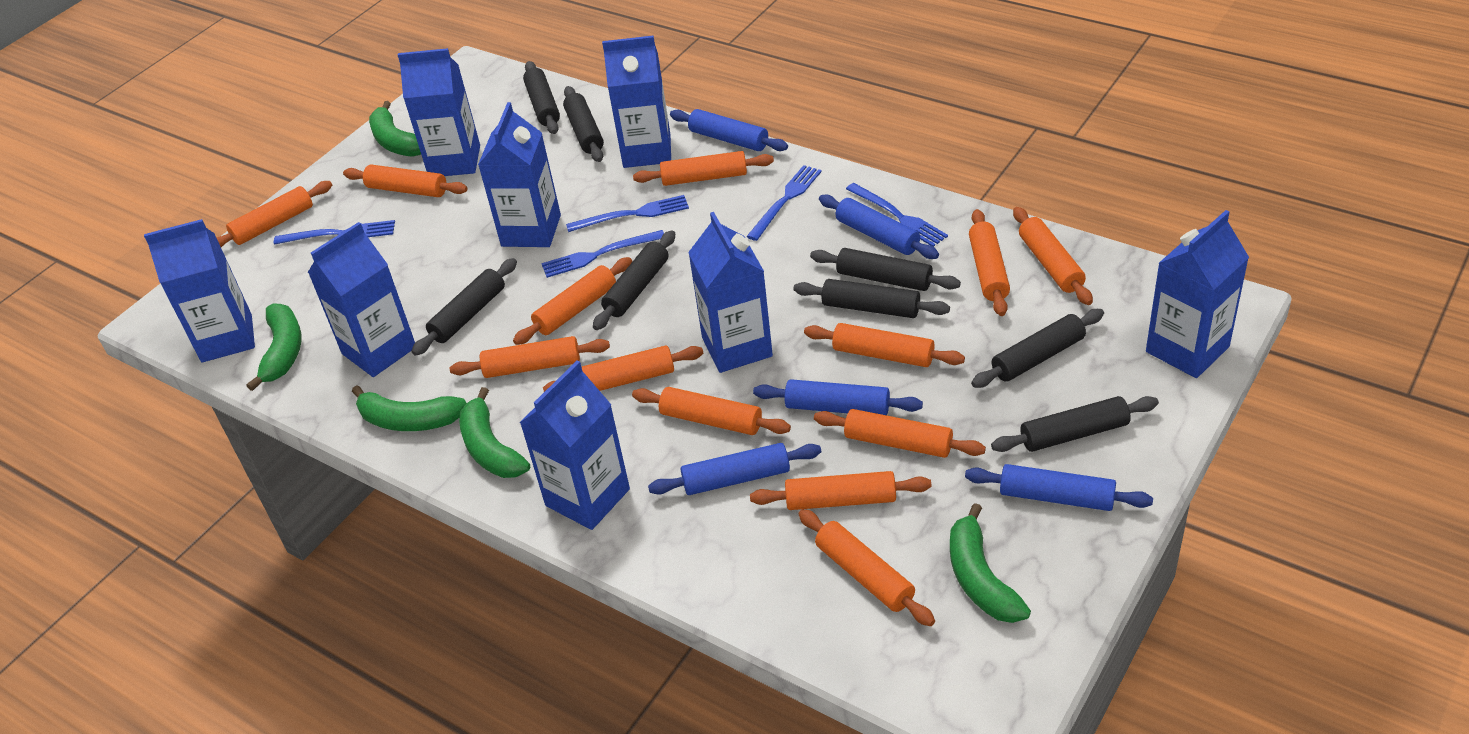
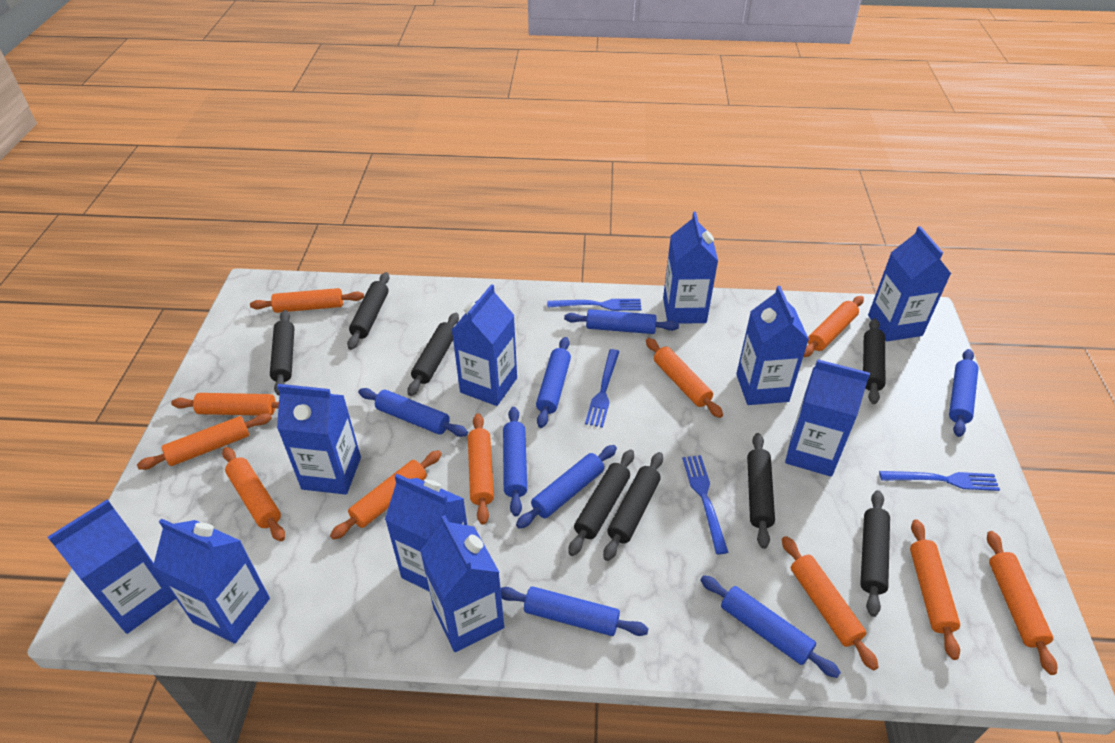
blue carton: 8 -> 10
blue fork: 5 -> 4
blue rolling pin: 5 -> 8
green banana: 5 -> 0
orange rolling pin: 13 -> 11

